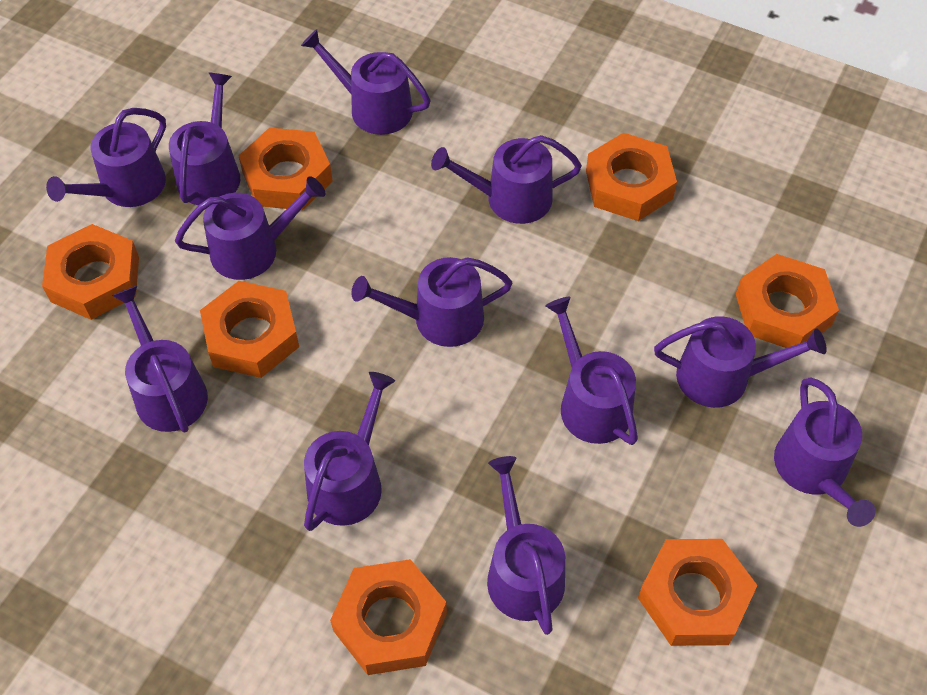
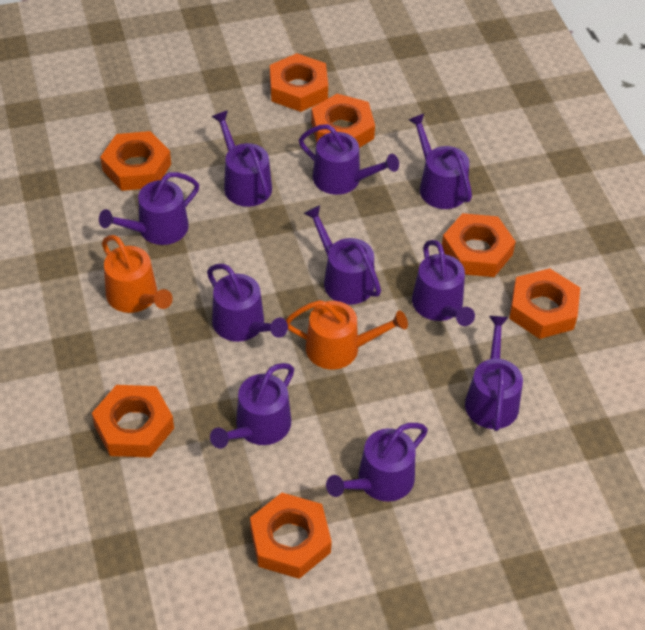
orange watering can: 0 -> 2
purple watering can: 12 -> 10

